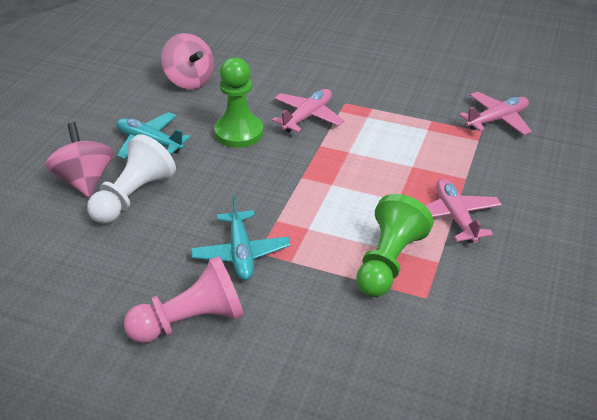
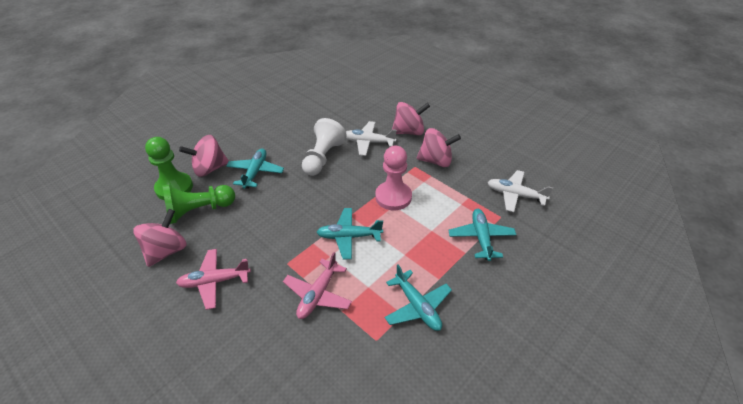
pink plane: 3 -> 2
pink spinning top: 2 -> 4
turquoise plane: 2 -> 4
white plane: 0 -> 2

